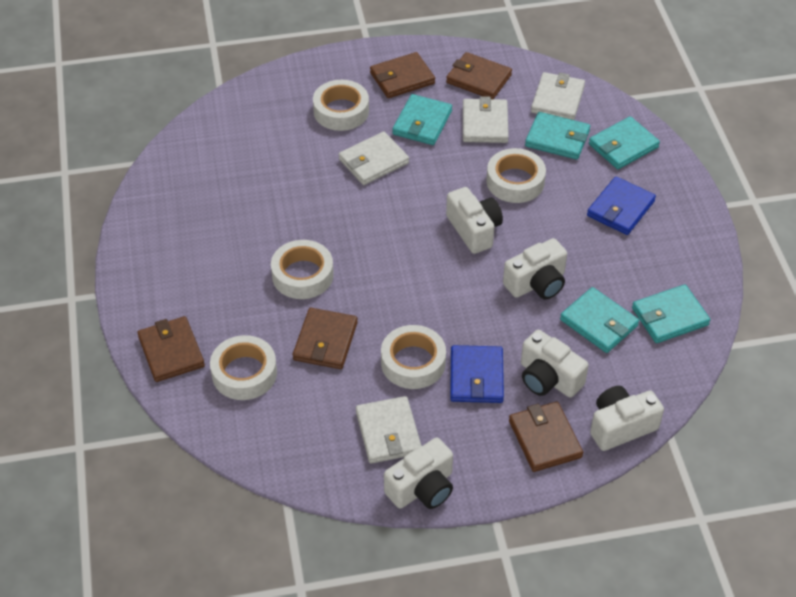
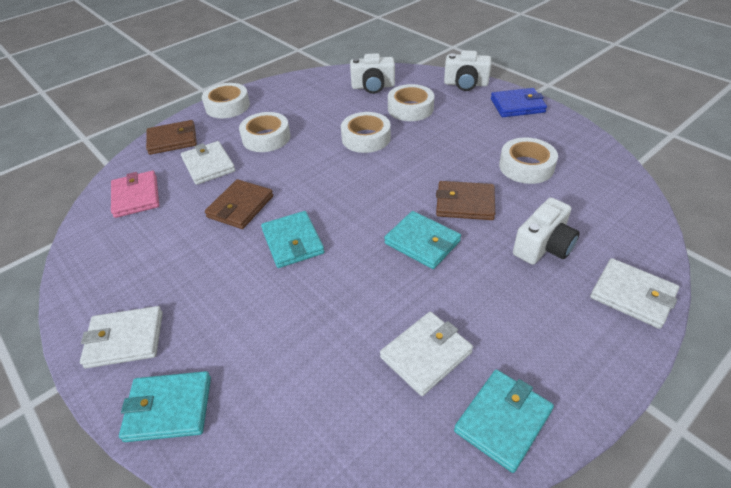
blue wallet: 2 -> 1
brown wallet: 5 -> 3
pink wallet: 0 -> 1
turquoise wallet: 5 -> 4
white camera: 5 -> 3

